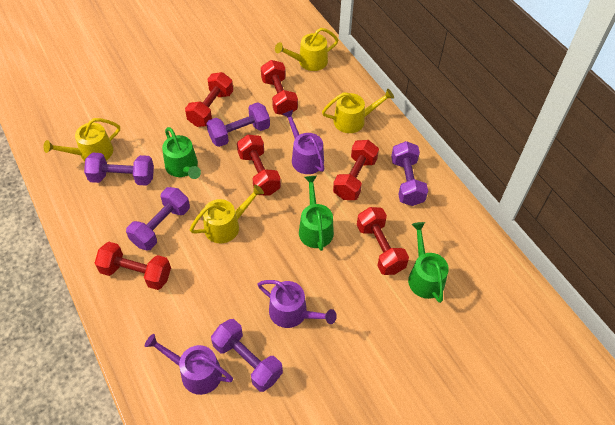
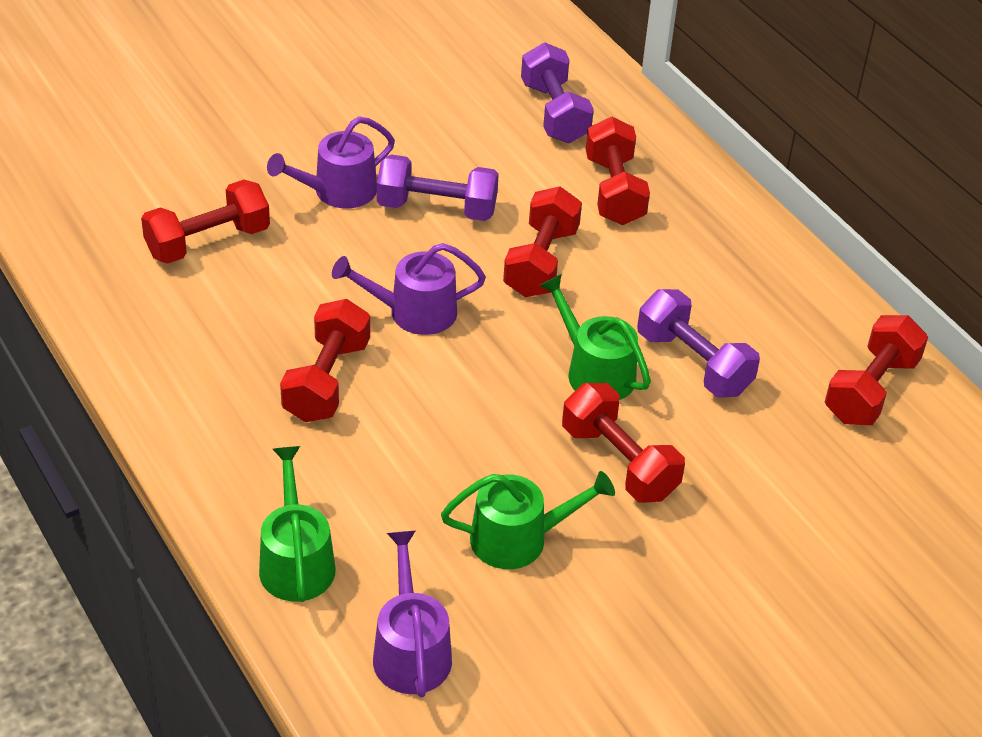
purple dumbbell: 5 -> 3
yellow watering can: 4 -> 0

